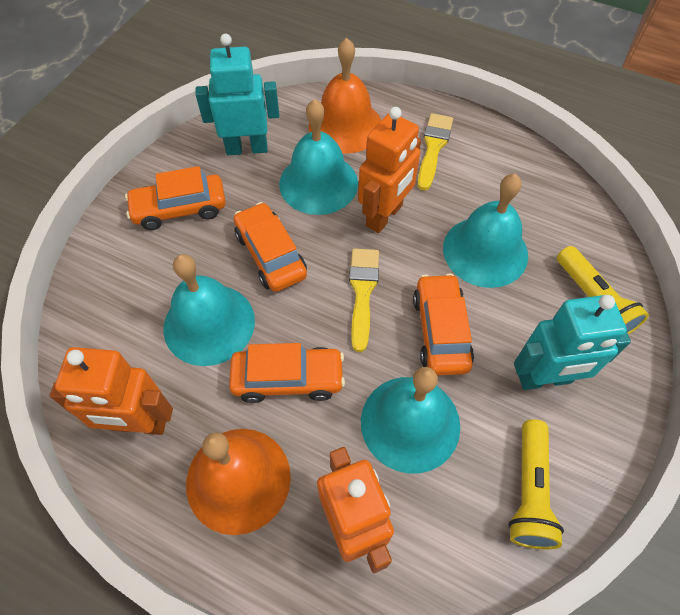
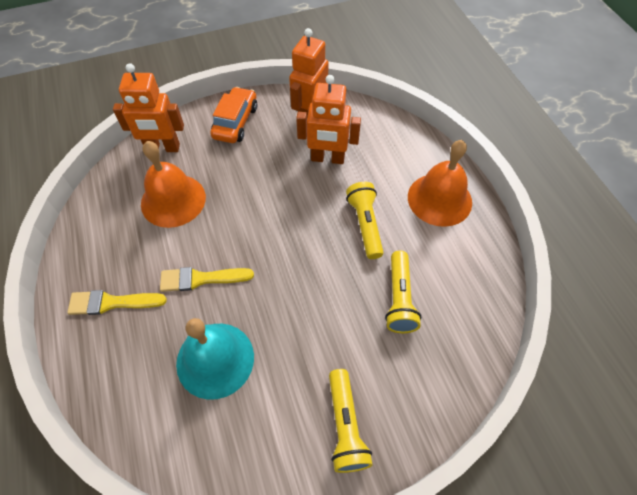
orange car: 4 -> 1
turquoise bell: 4 -> 1
turquoise robot: 2 -> 0
yellow flashlight: 2 -> 3

